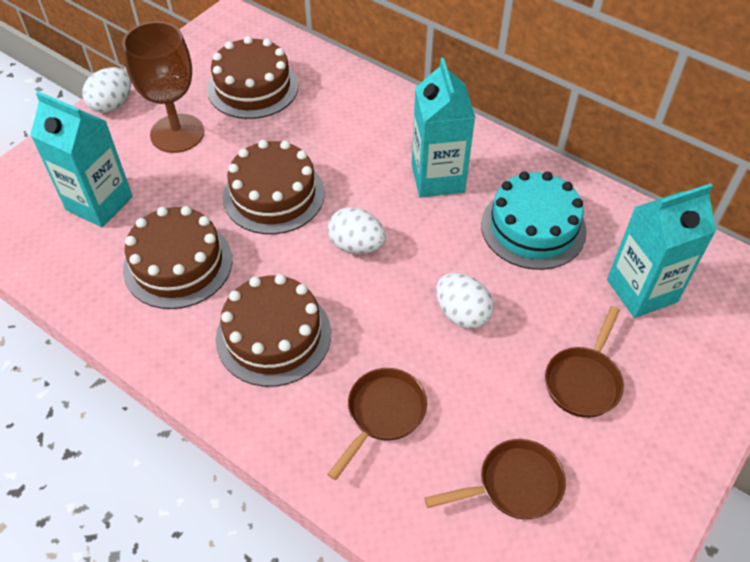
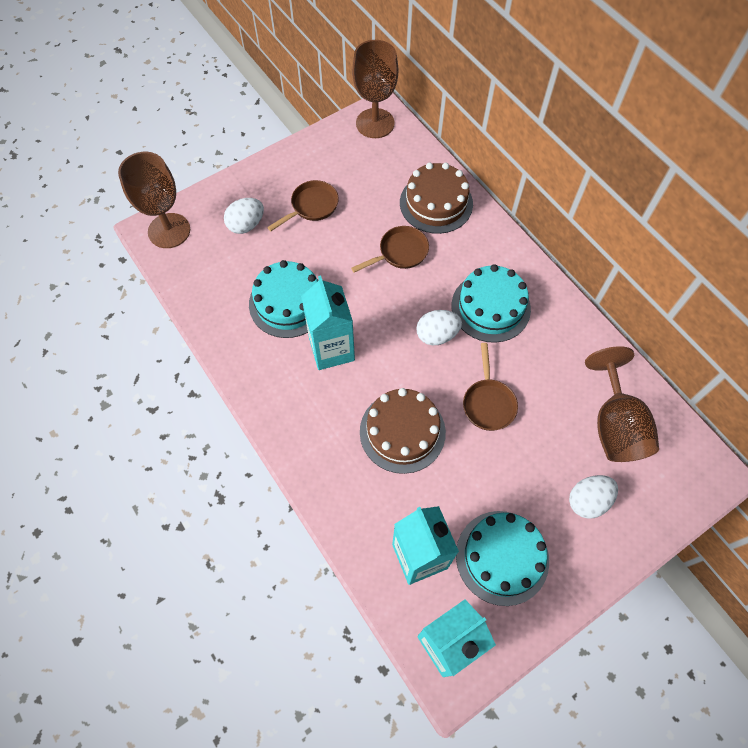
brown cake: 4 -> 2
brown goblet: 1 -> 3
turquoise cake: 1 -> 3

